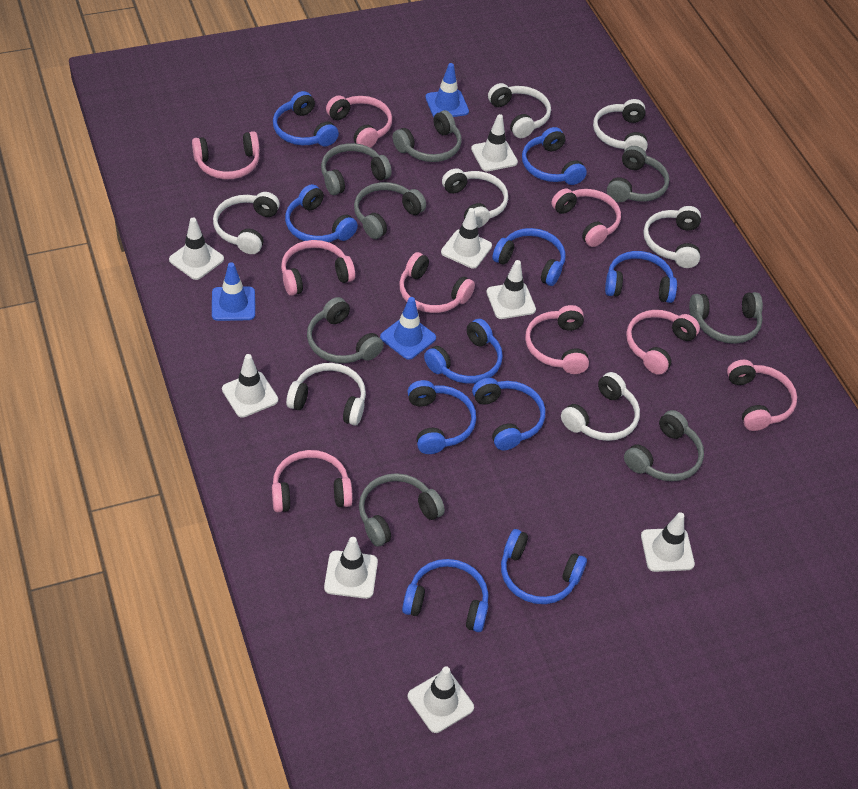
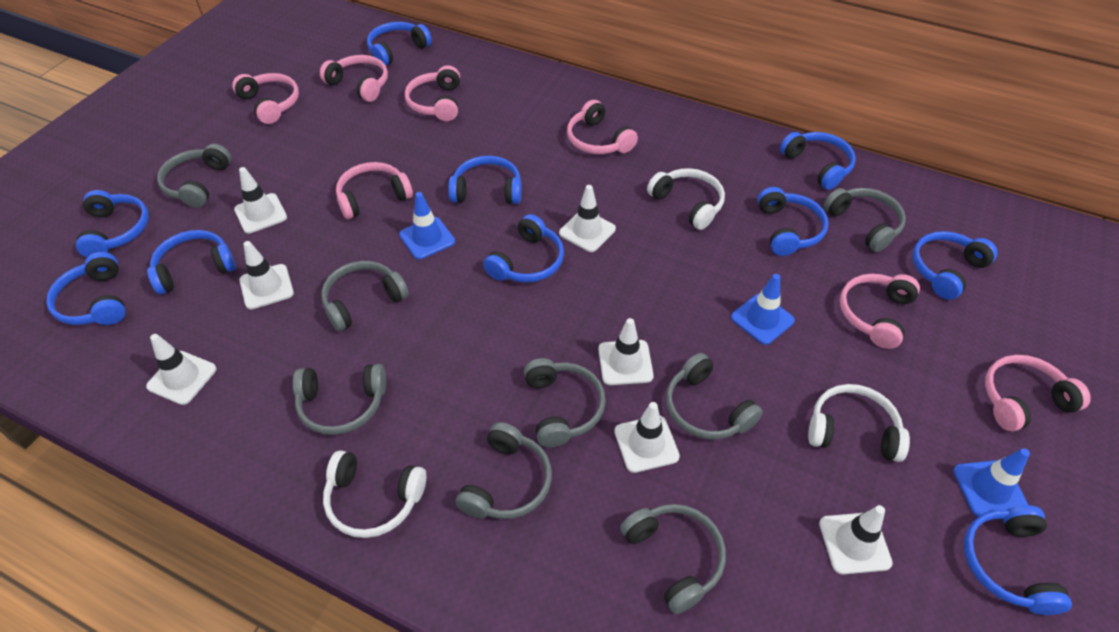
pink headphones: 9 -> 7
white headphones: 7 -> 3
white traffic cone: 8 -> 7

